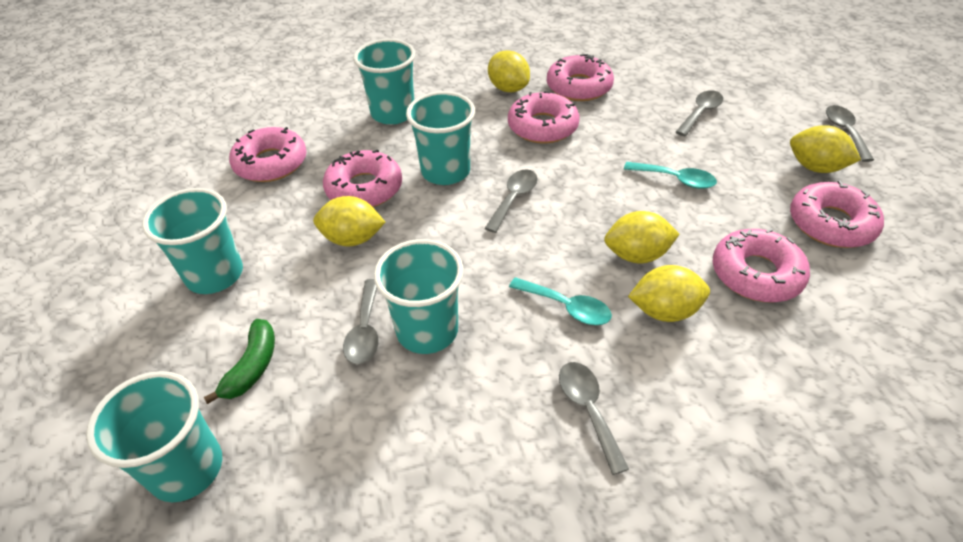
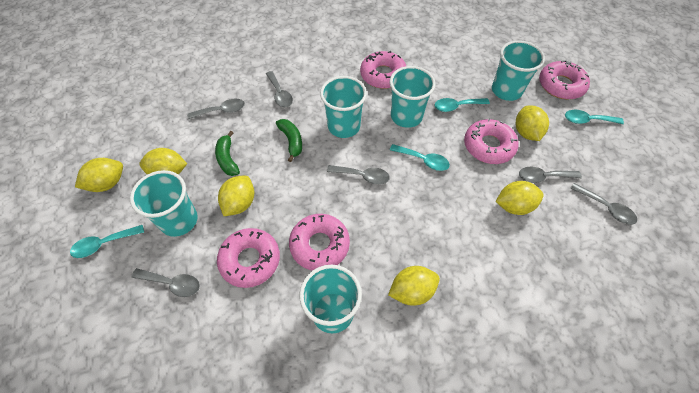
green banana: 1 -> 2
grey spoon: 5 -> 6
pink donut: 6 -> 5
turquoise spoon: 2 -> 4
yellow lemon: 5 -> 6

